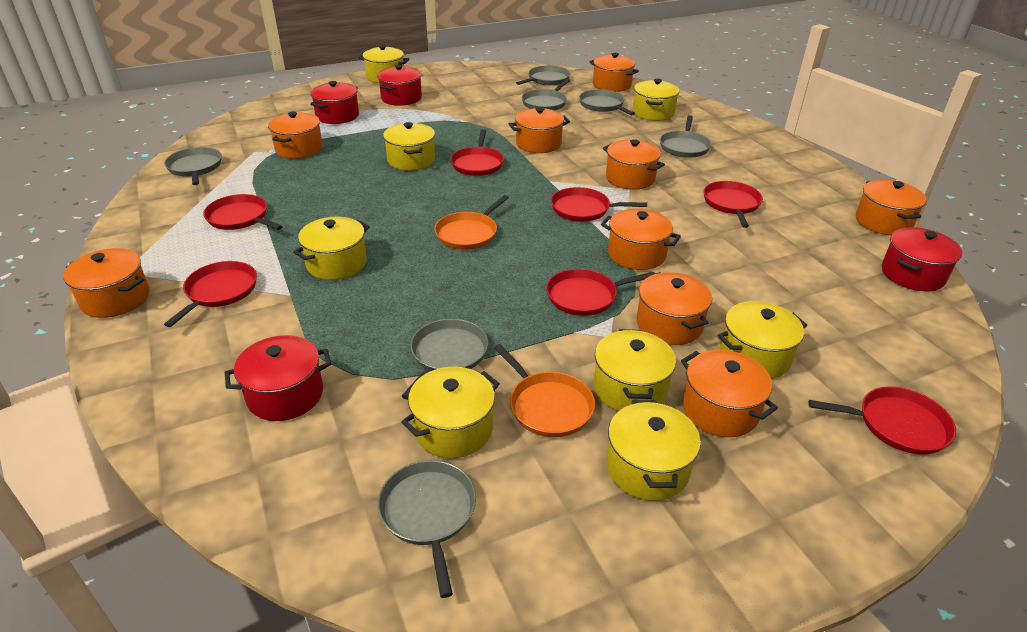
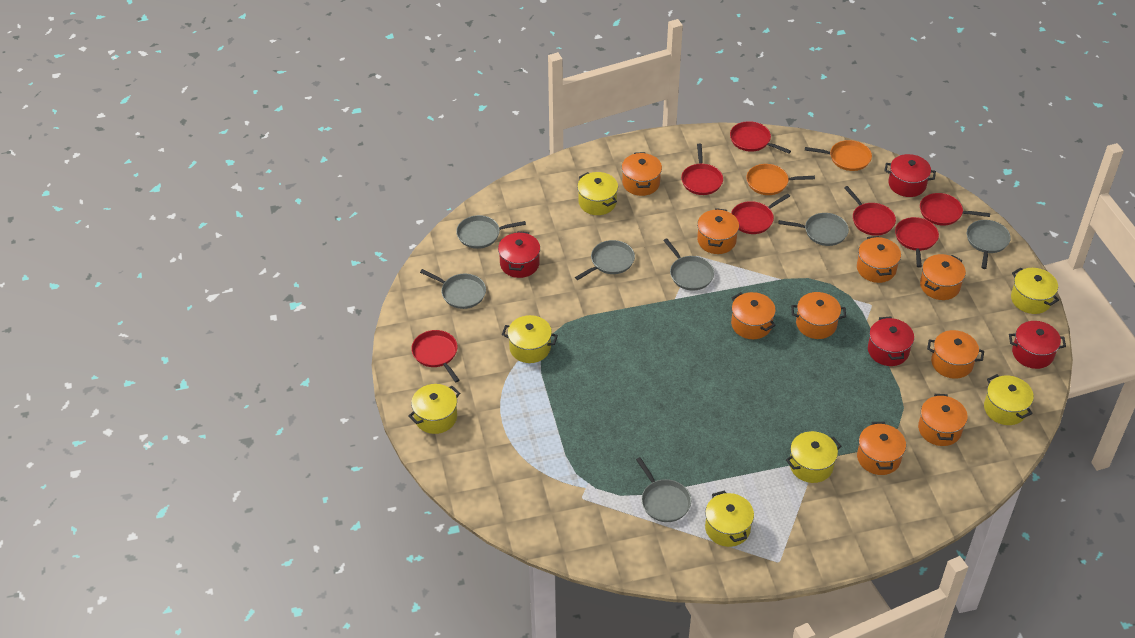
yellow pot: 8 -> 7

